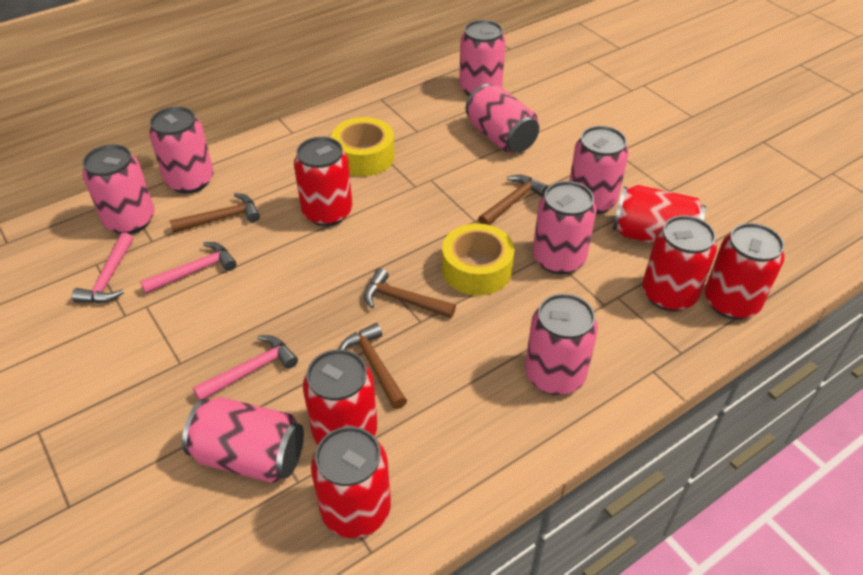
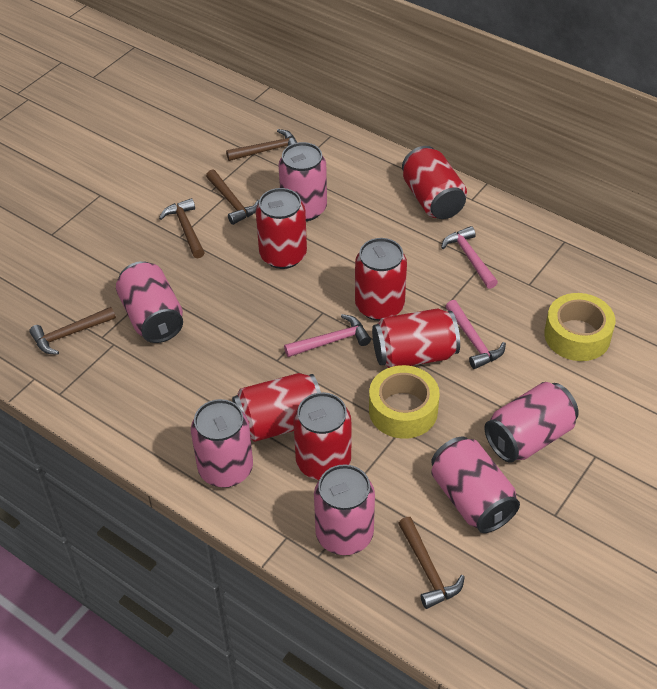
brown hammer: 4 -> 5
pink can: 8 -> 6

